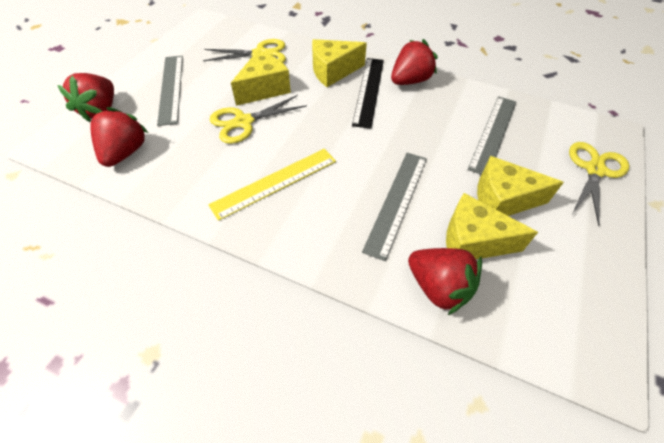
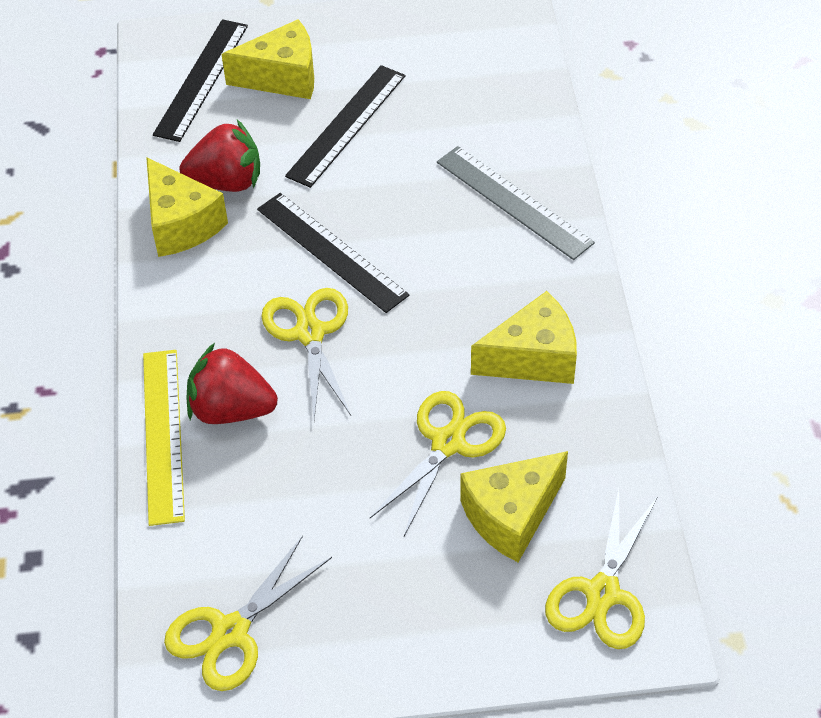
black ruler: 1 -> 3
grey ruler: 3 -> 1
red strawberry: 4 -> 2
yellow scissors: 3 -> 4

